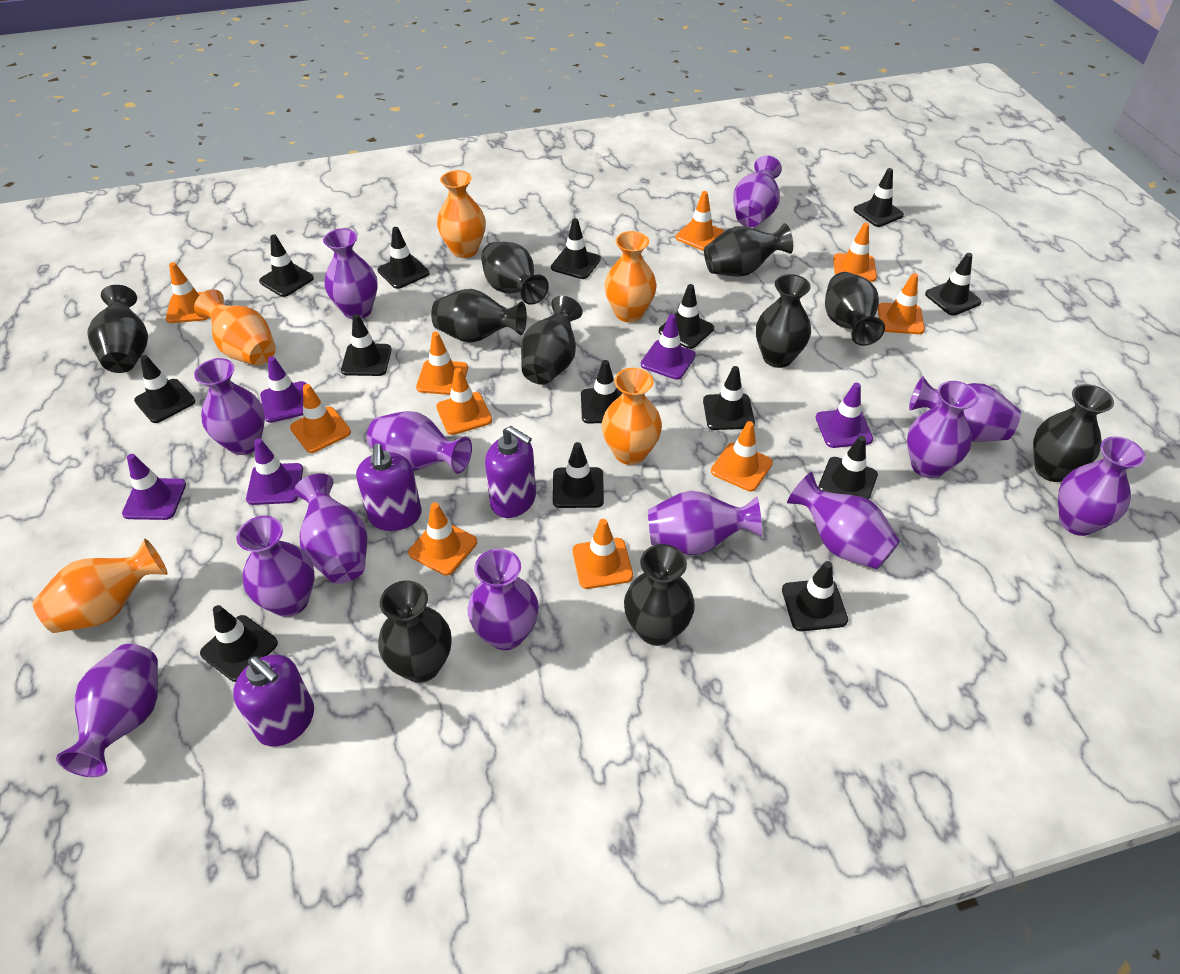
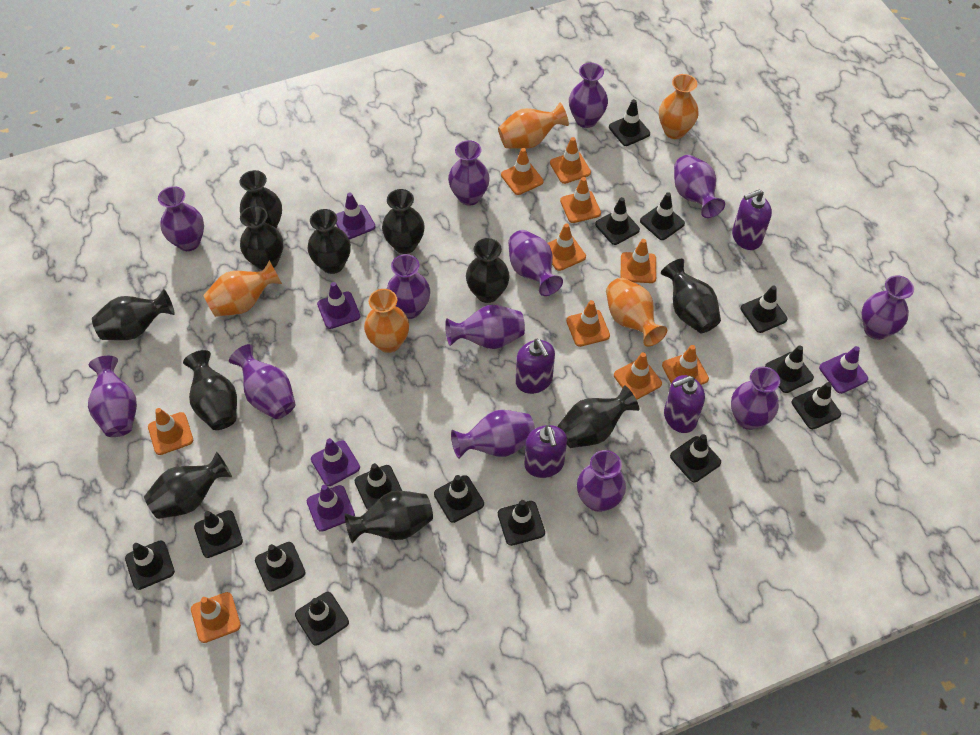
black vase: 10 -> 11
purple soap dispenser: 3 -> 4

